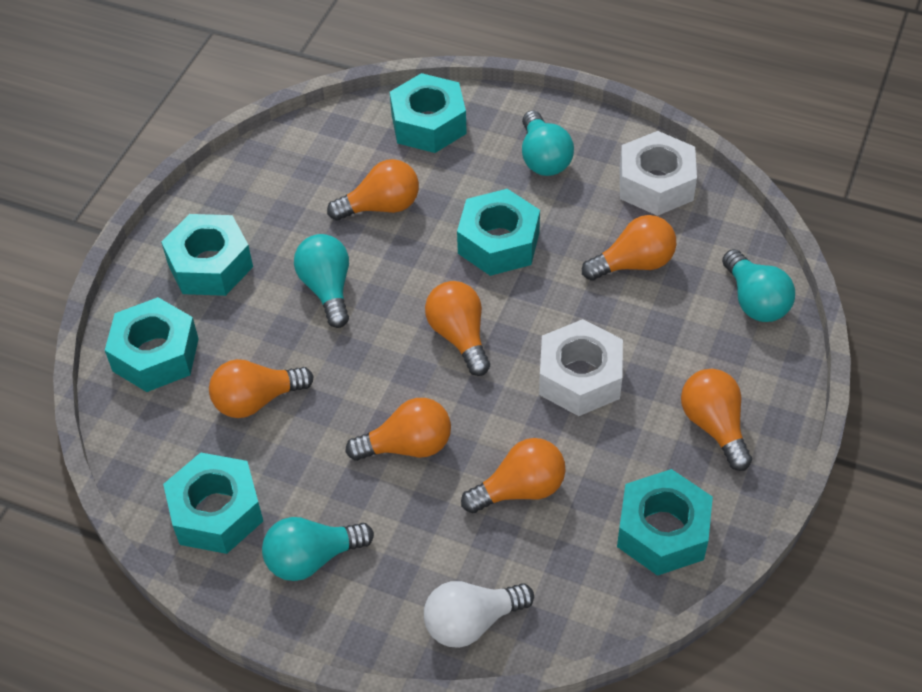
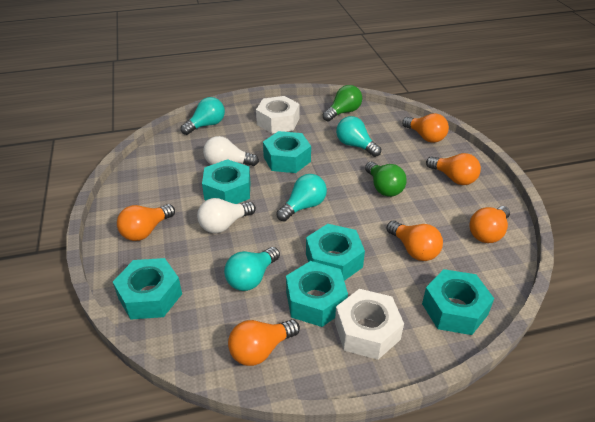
green light bulb: 0 -> 2
orange light bulb: 7 -> 6
white light bulb: 1 -> 2

